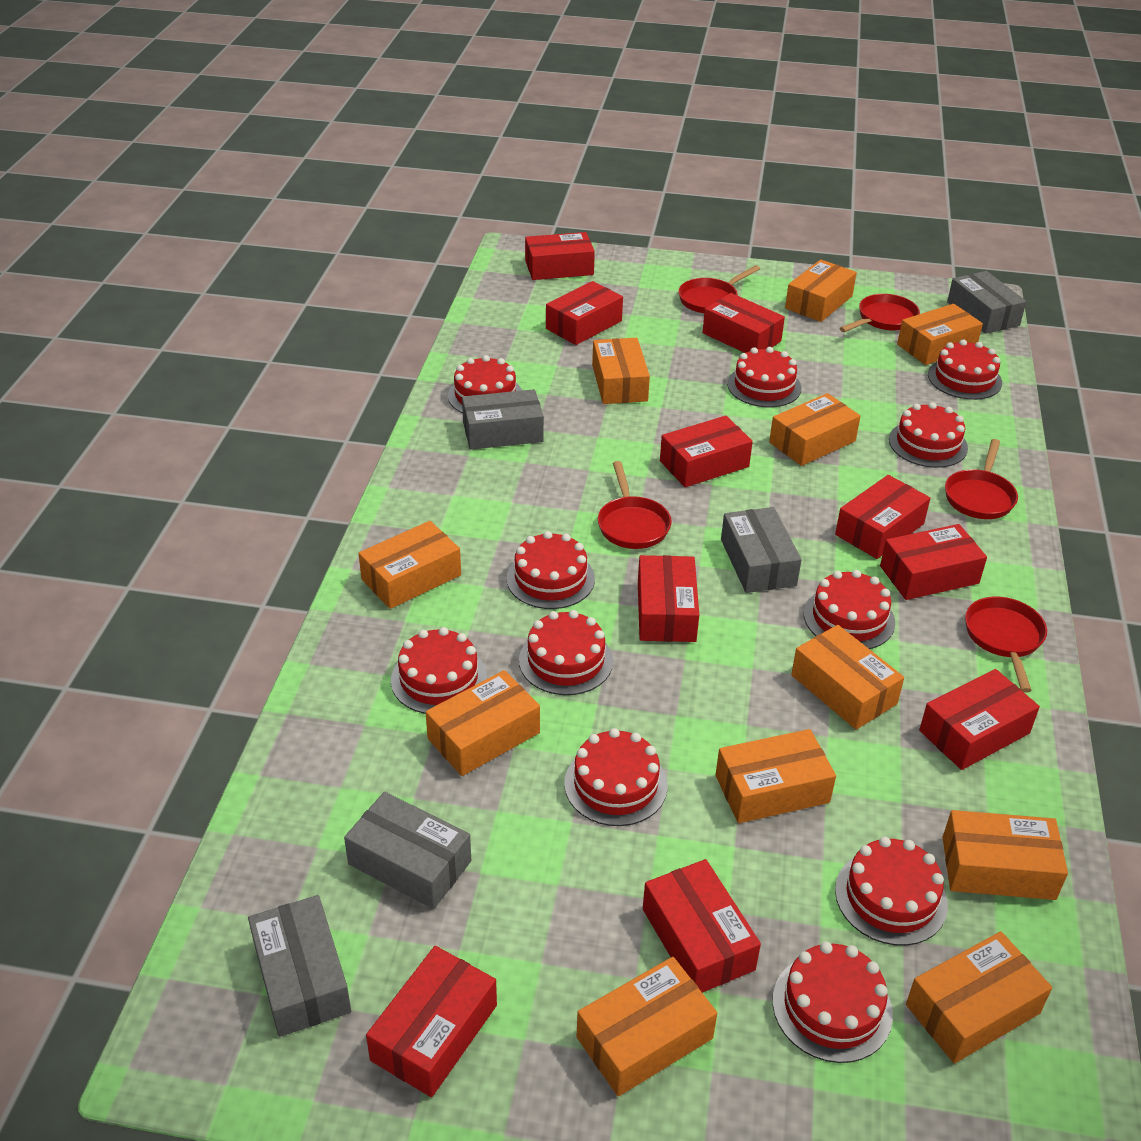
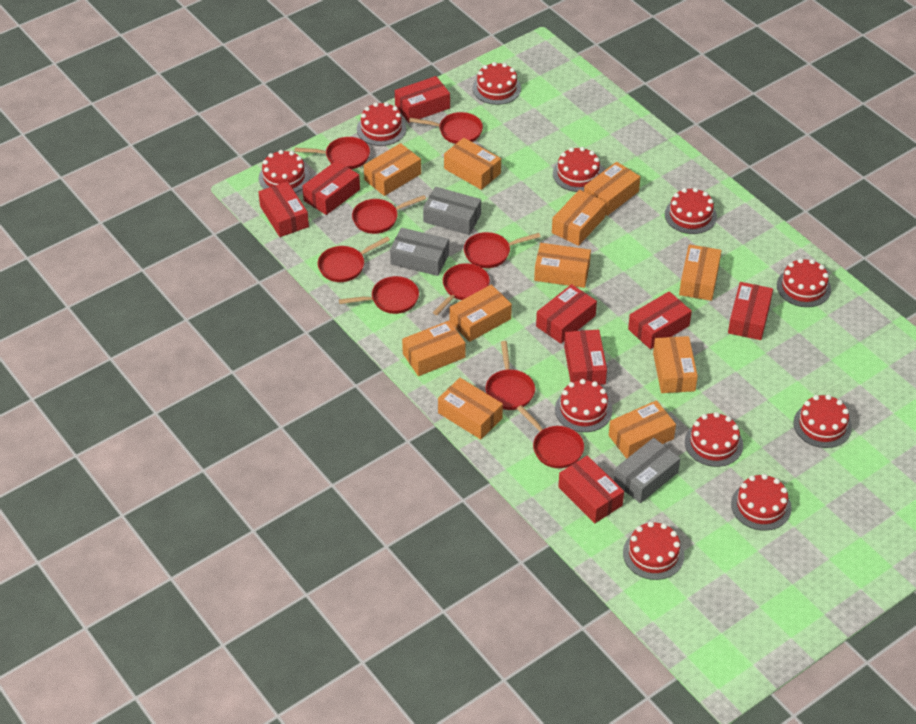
grey box: 5 -> 3
red box: 10 -> 8
red pan: 5 -> 9

